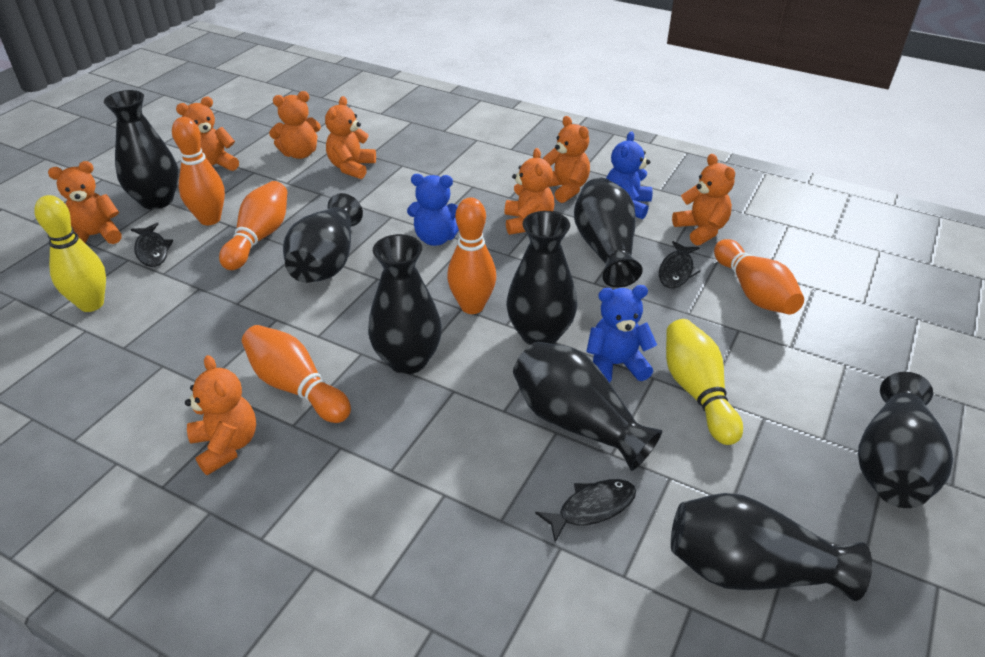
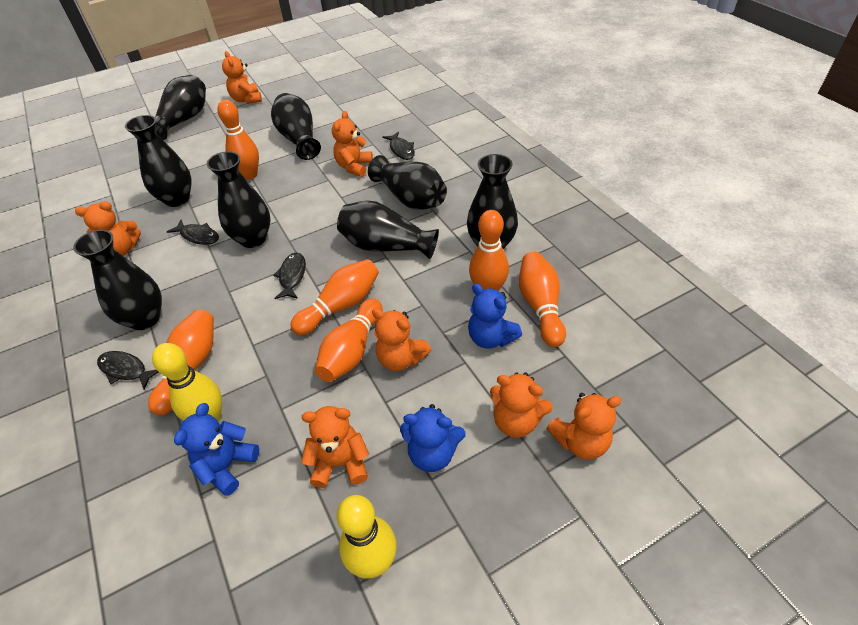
black fish: 3 -> 4
orange bowling pin: 5 -> 6
orange teddy bear: 8 -> 7

